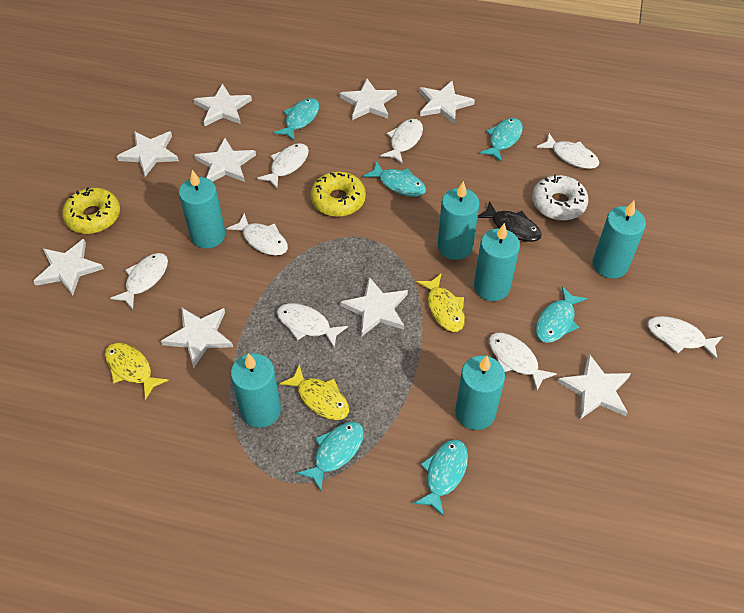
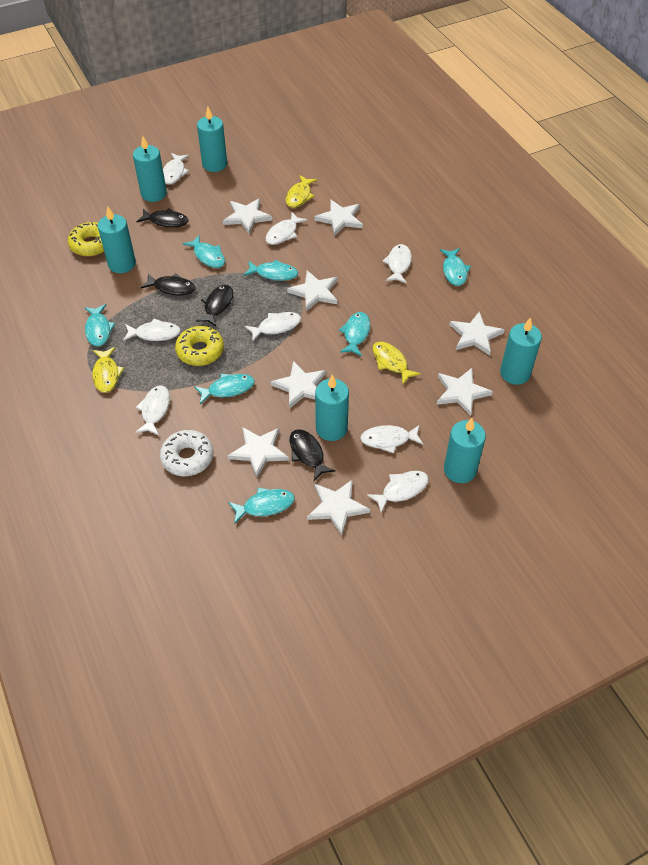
black fish: 1 -> 4
turquoise fish: 6 -> 7
white star: 9 -> 8

